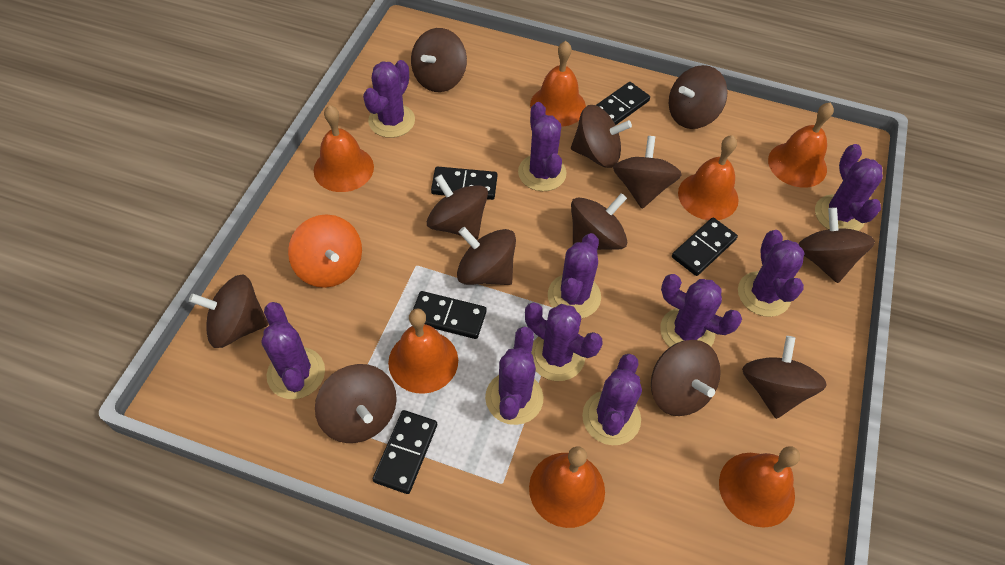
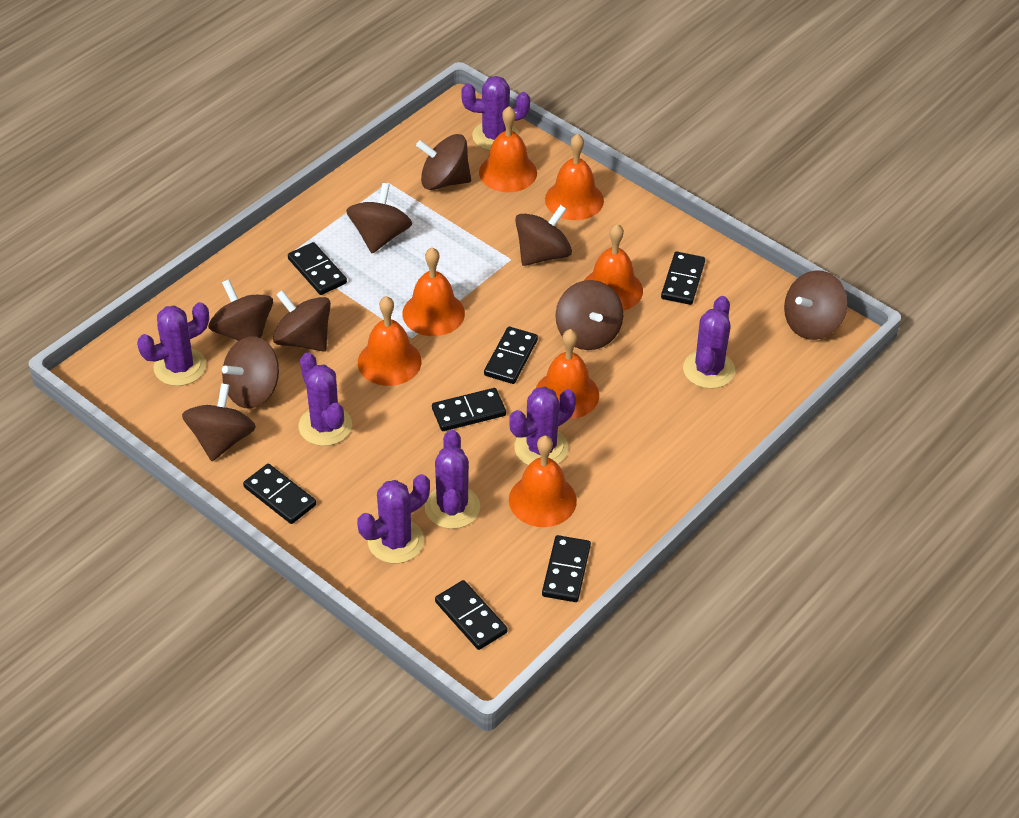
black domino: 5 -> 7
brown spinning top: 12 -> 9
orange spinning top: 1 -> 0
purple cactus: 10 -> 7

